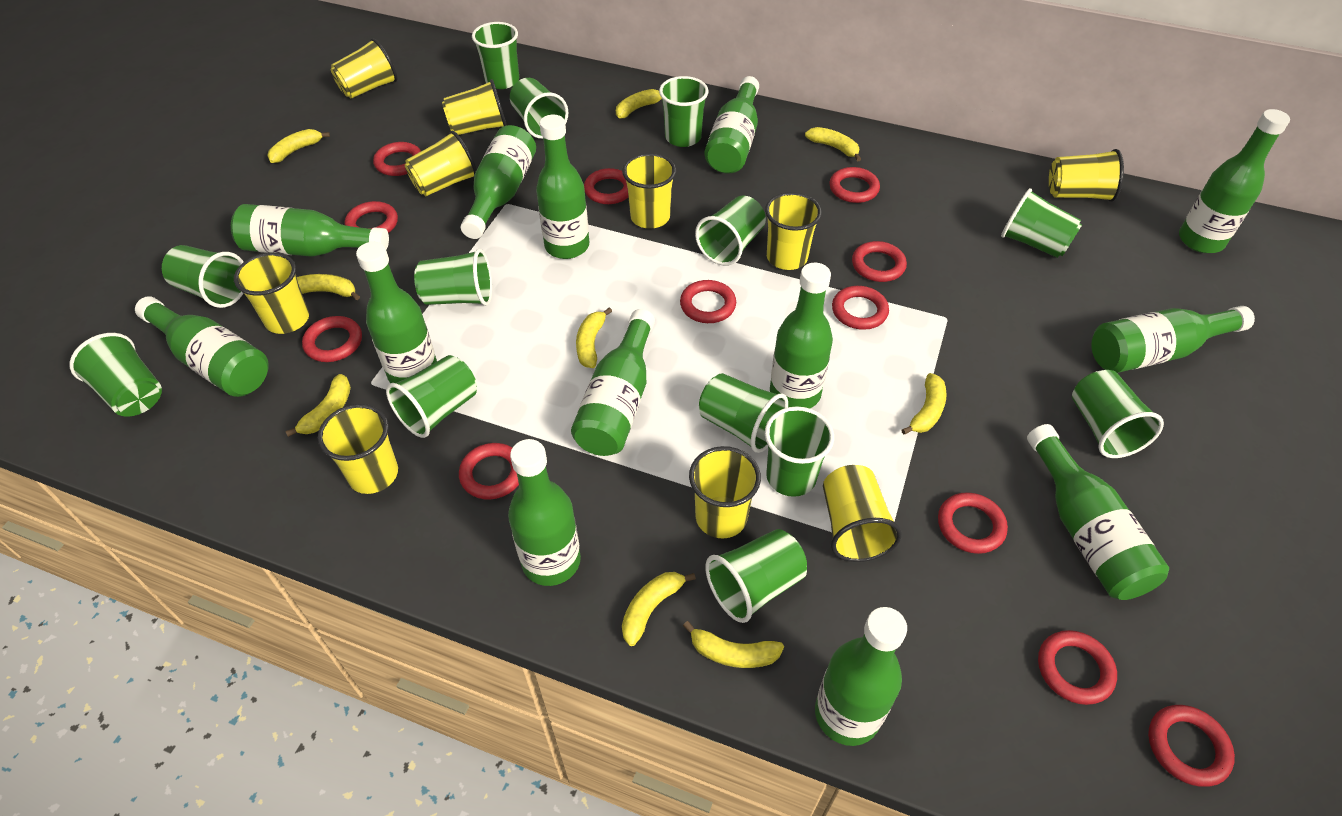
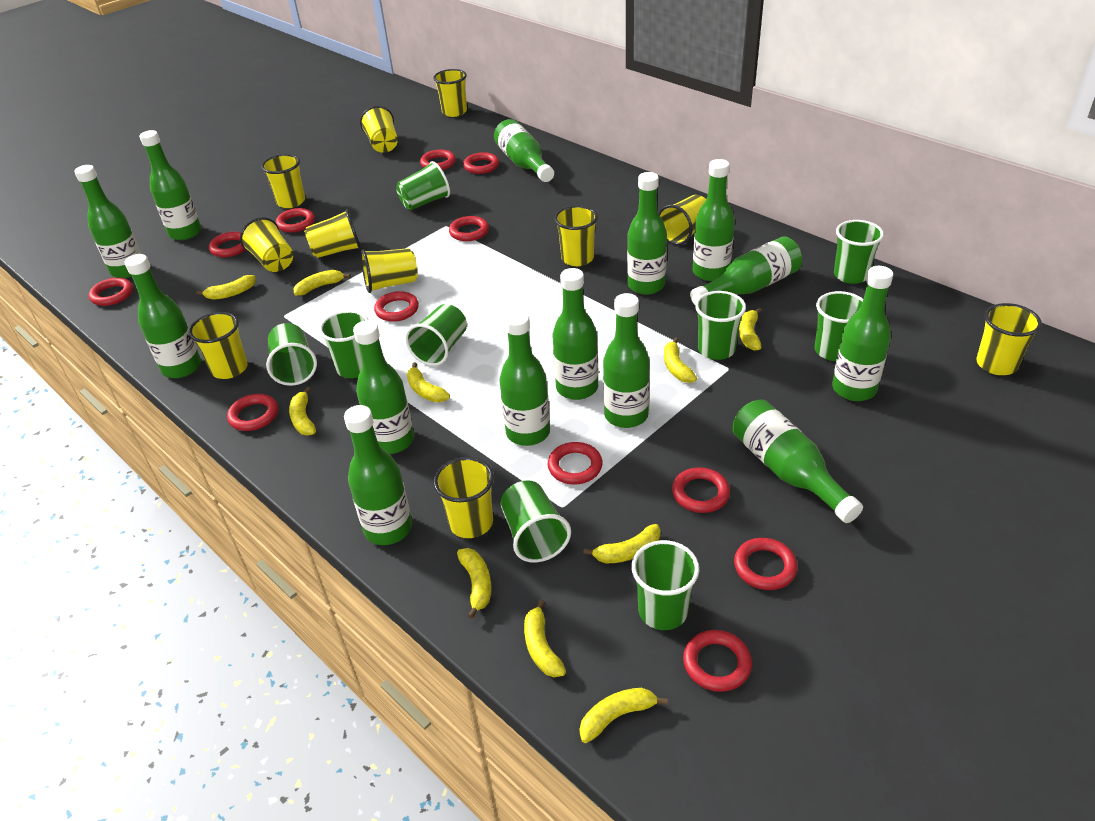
green bottle: 13 -> 14
green cup: 13 -> 9
yellow banana: 9 -> 10
yellow cup: 10 -> 11

